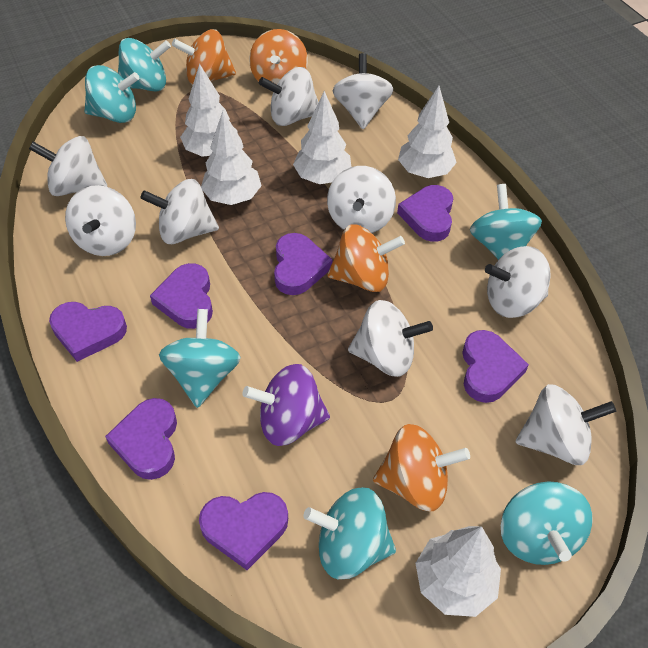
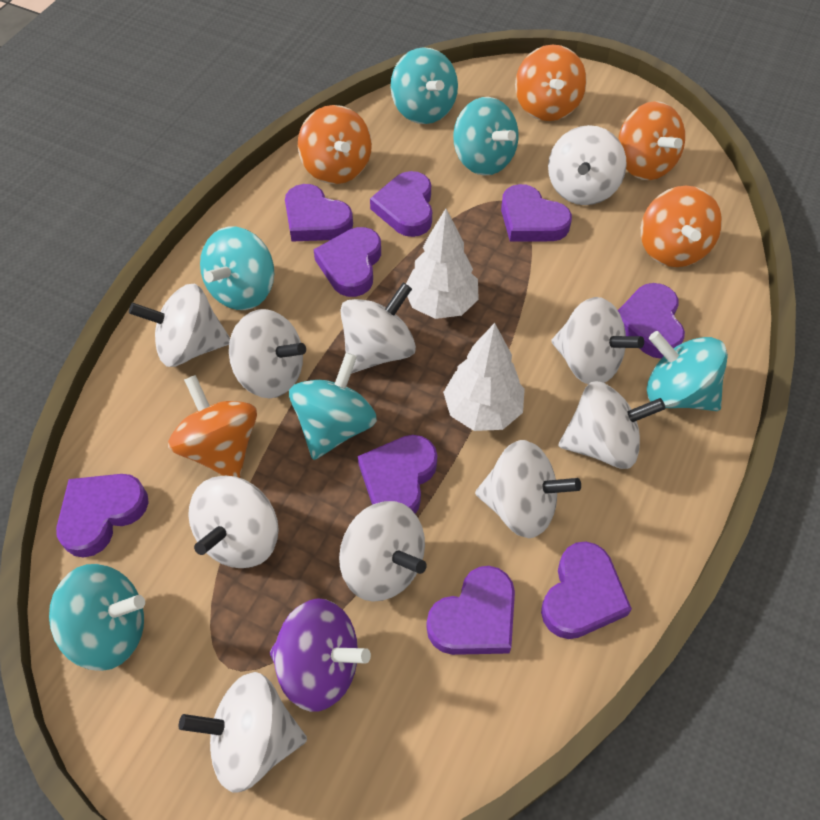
orange spinning top: 4 -> 5
purple heart: 7 -> 9
white spinning top: 9 -> 10
white tree: 5 -> 2

